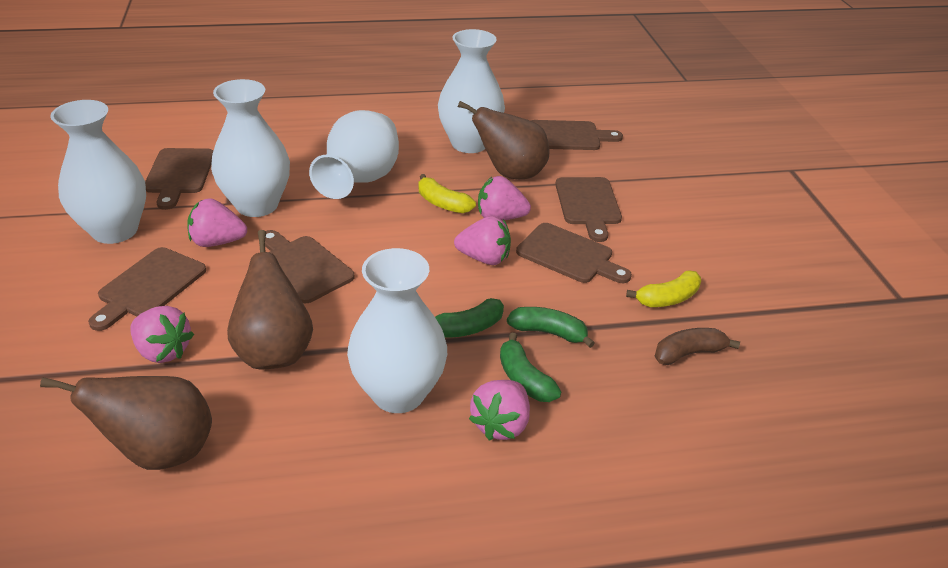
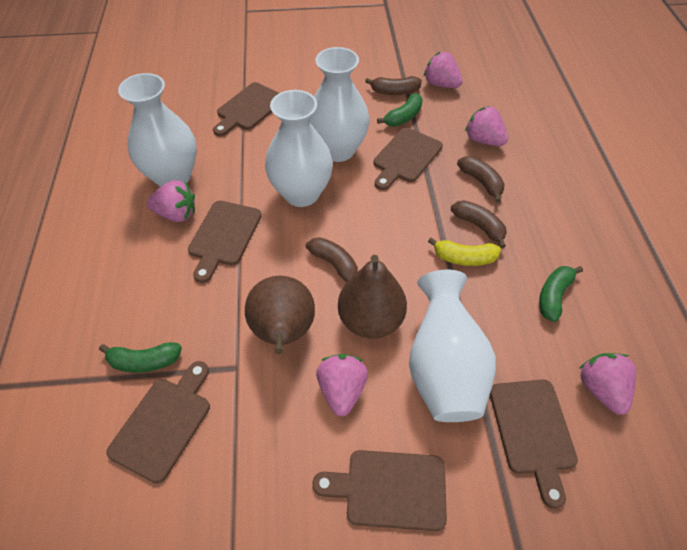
brown banana: 1 -> 4
brown pear: 3 -> 2
white vase: 5 -> 4
yellow banana: 2 -> 1

